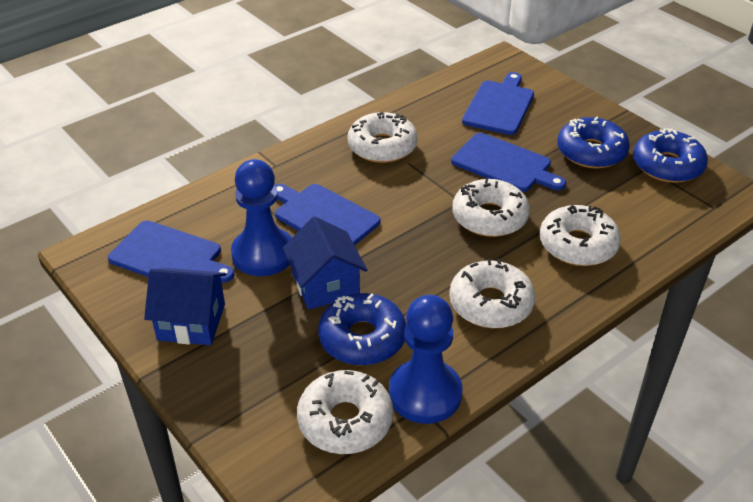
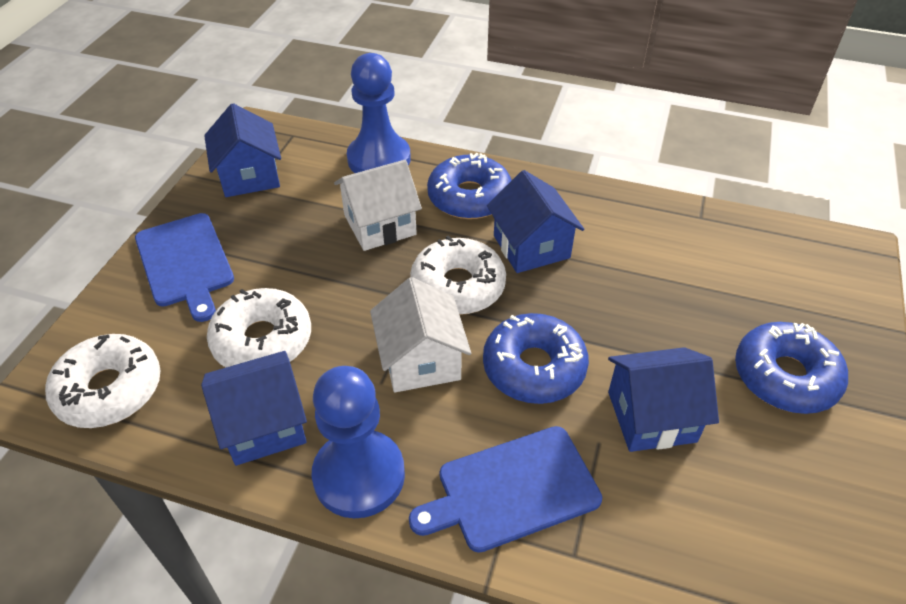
blue cutting board: 4 -> 2
blue house: 2 -> 4
white donut: 5 -> 3
white house: 0 -> 2

